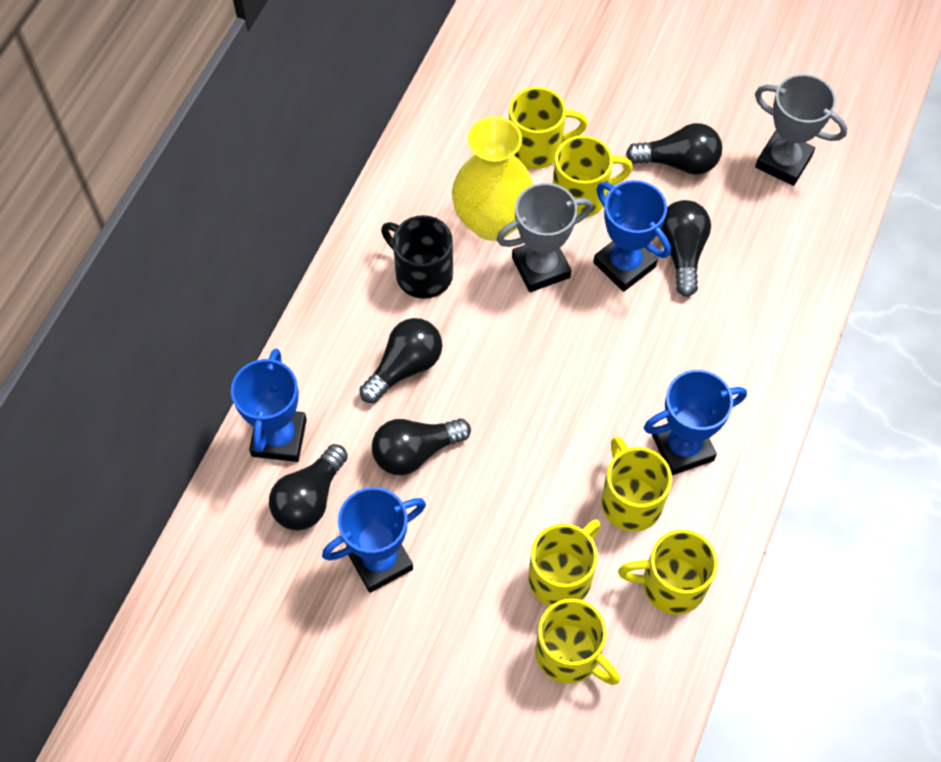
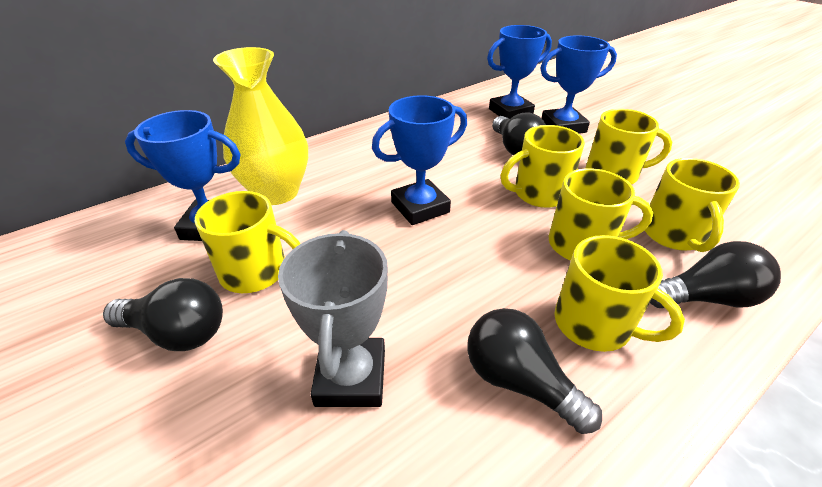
black light bulb: 5 -> 4
black mug: 1 -> 0
grey trophy: 2 -> 1

